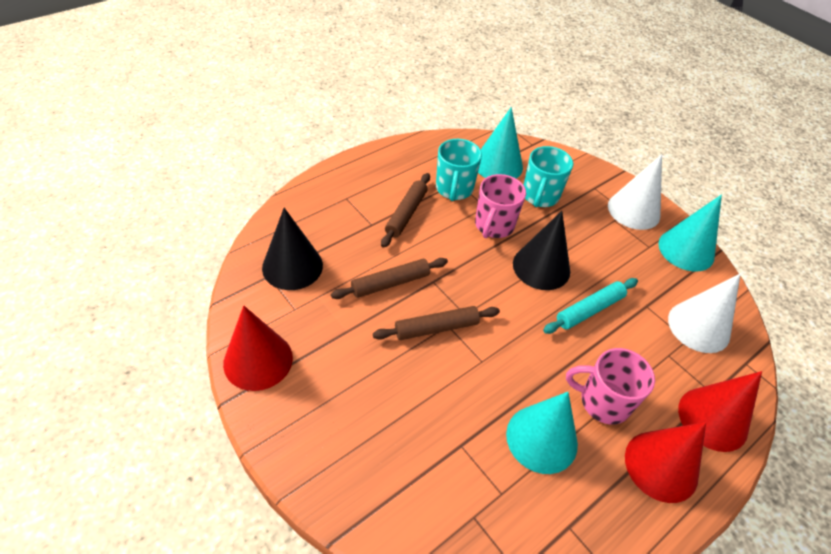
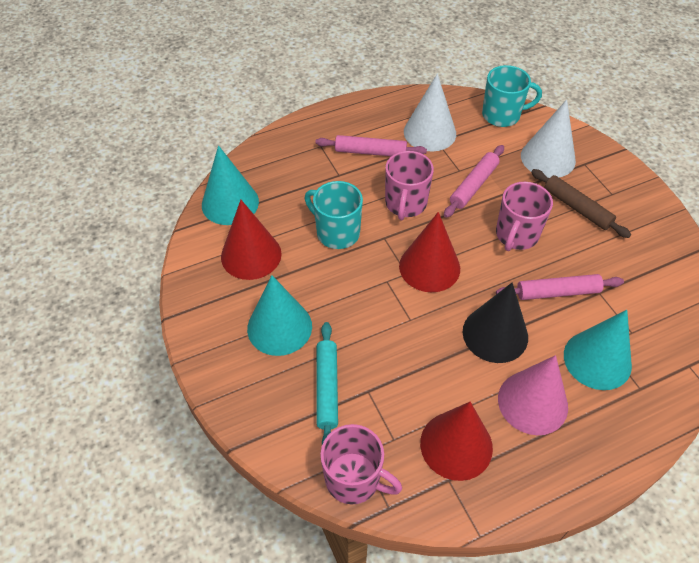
black cone: 2 -> 1
brown rolling pin: 3 -> 1
pink cone: 0 -> 1
pink mug: 2 -> 3
pink rolling pin: 0 -> 3

